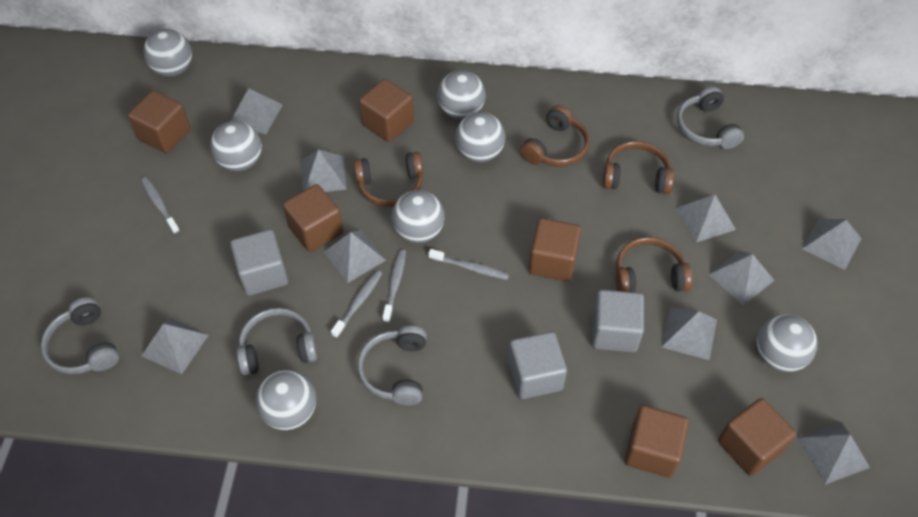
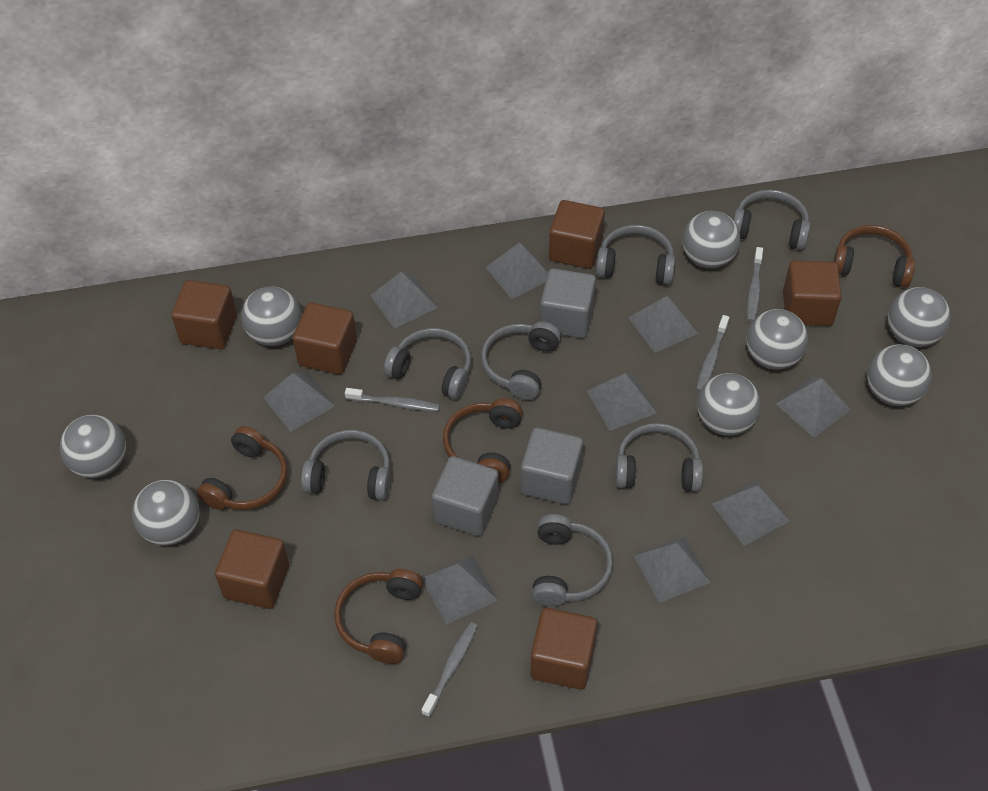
grey ball: 7 -> 8
grey headphones: 4 -> 7

